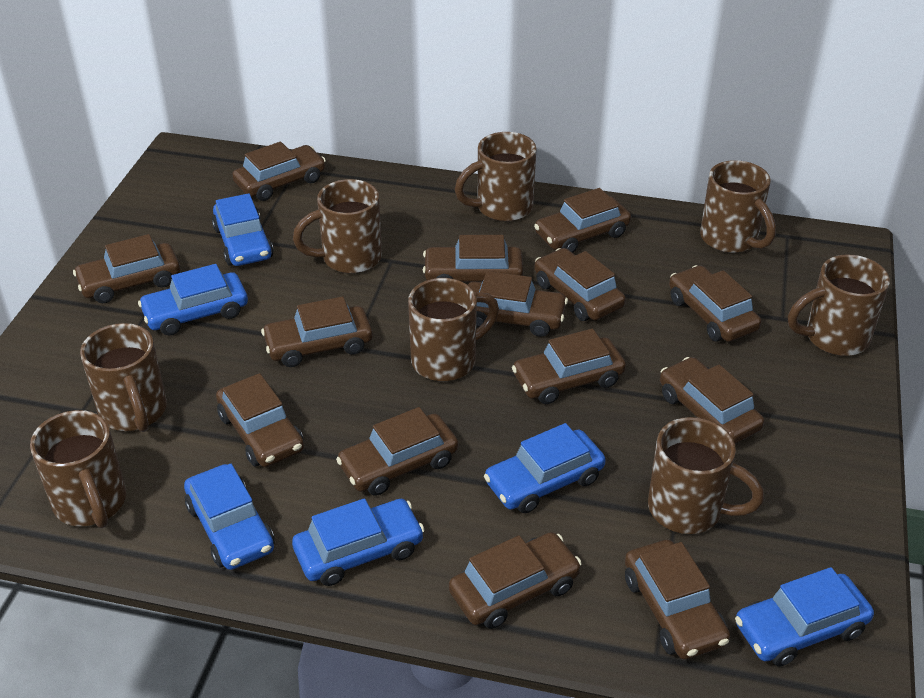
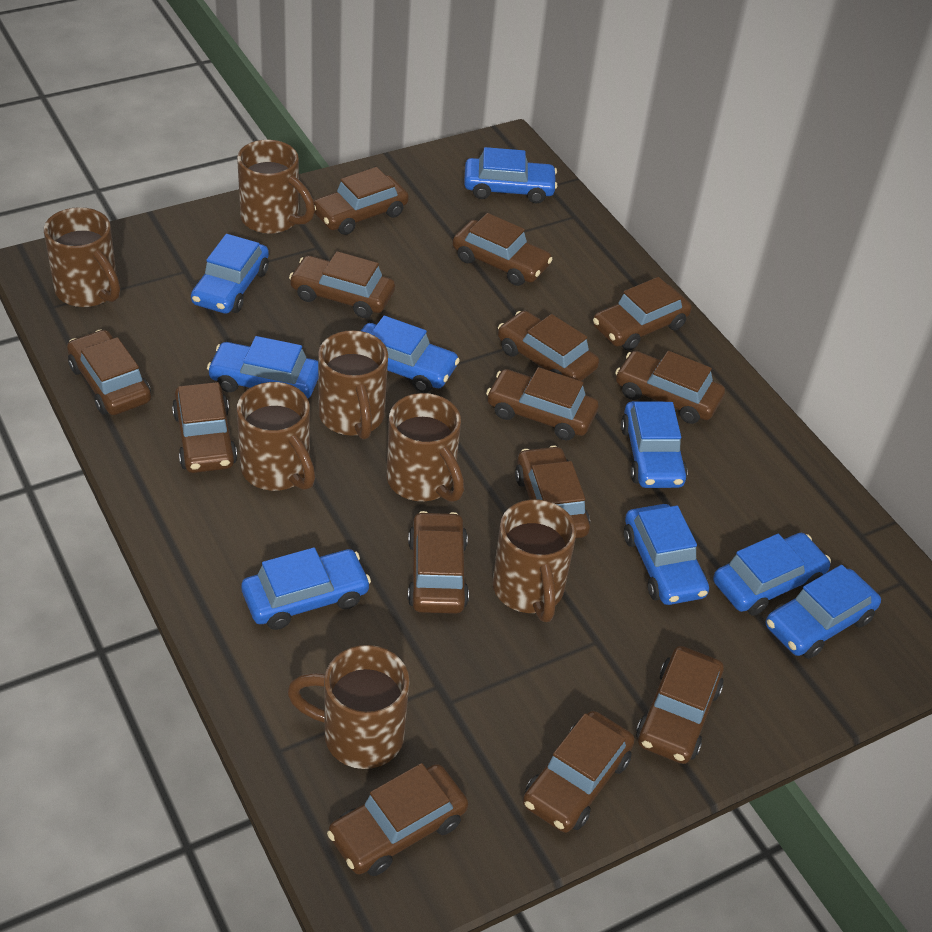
blue car: 6 -> 9
brown mug: 8 -> 7

